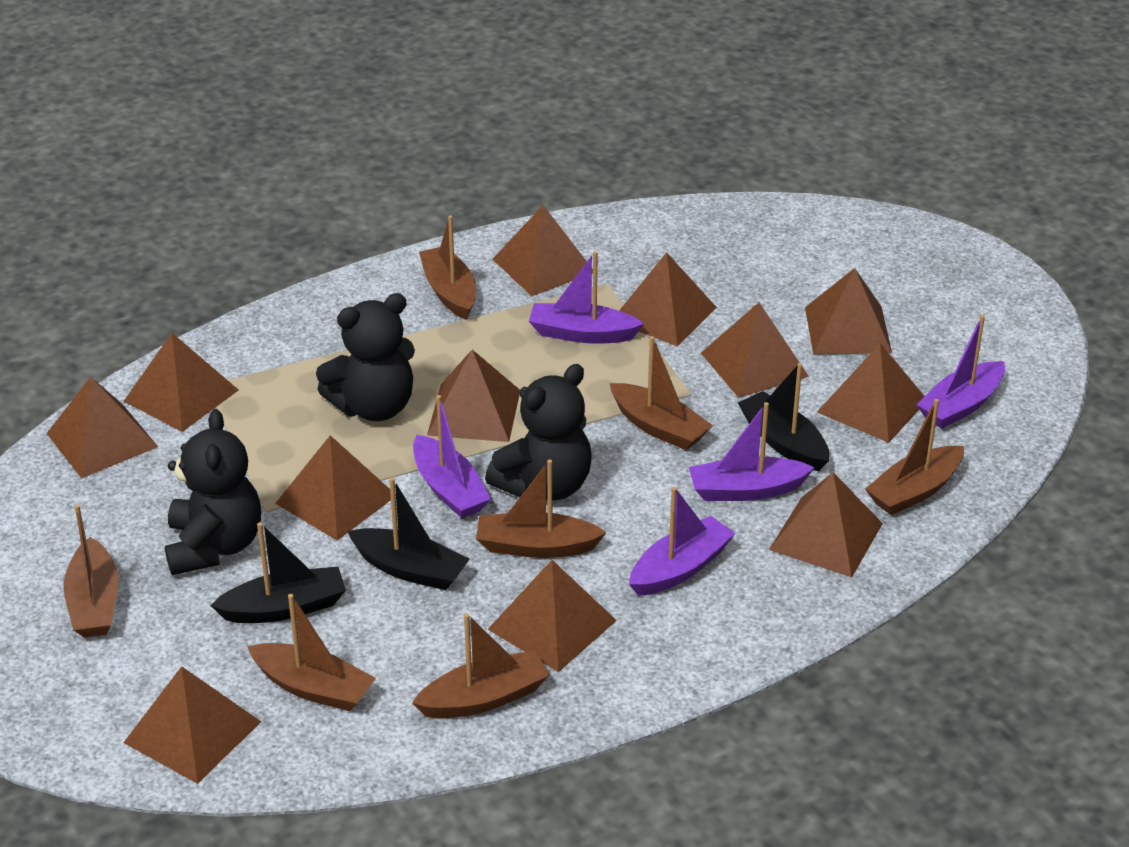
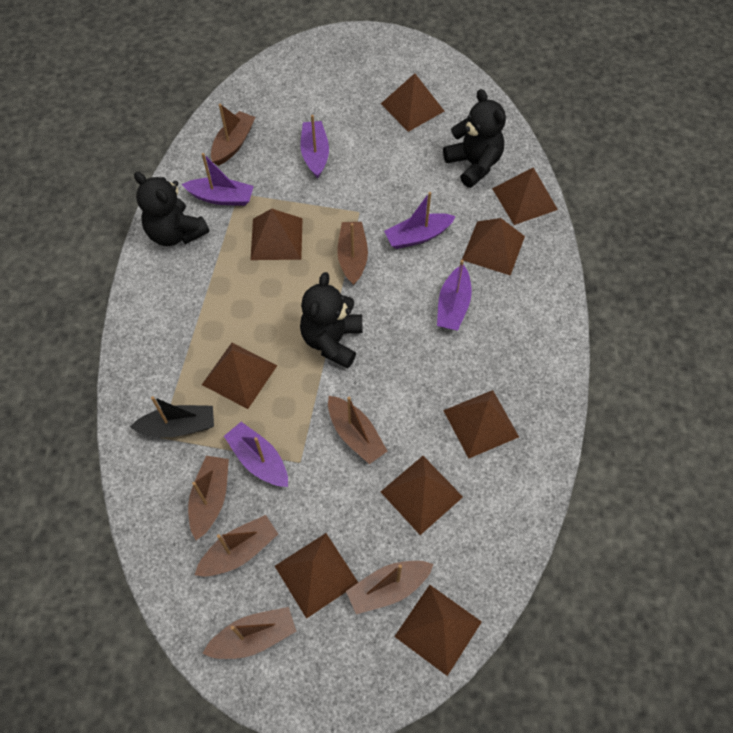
black boat: 3 -> 1
brown pyramid: 12 -> 9

